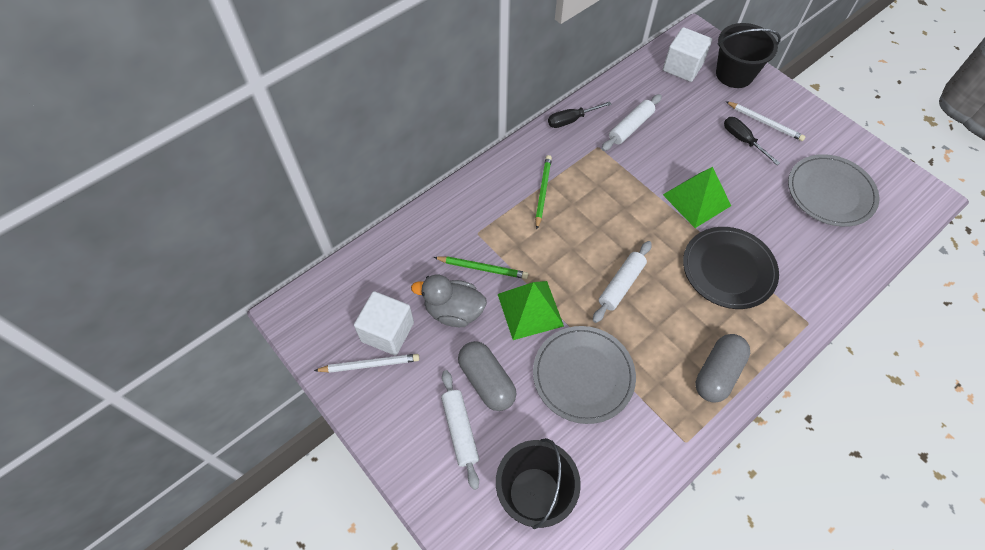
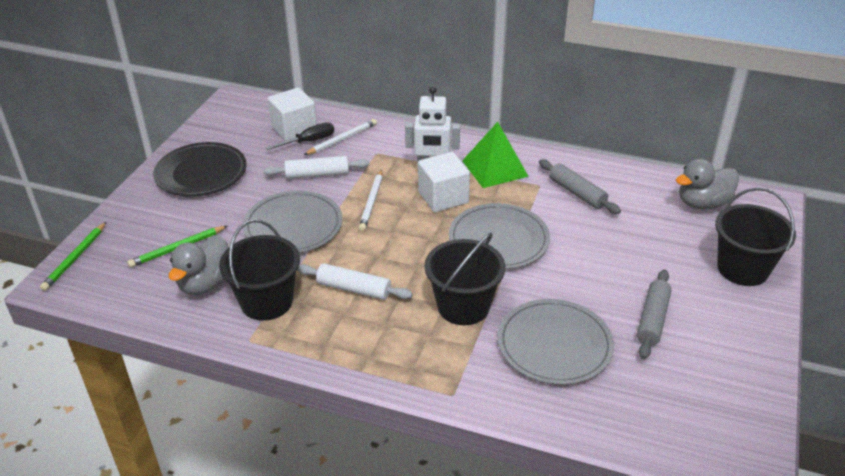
black bucket: 2 -> 3
black screwdriver: 2 -> 1
green pyramid: 2 -> 1
grey capsule: 2 -> 0
grey duck: 1 -> 2
grey plate: 2 -> 3
grey rolling pin: 0 -> 2
white robot: 0 -> 1
white rolling pin: 3 -> 2

